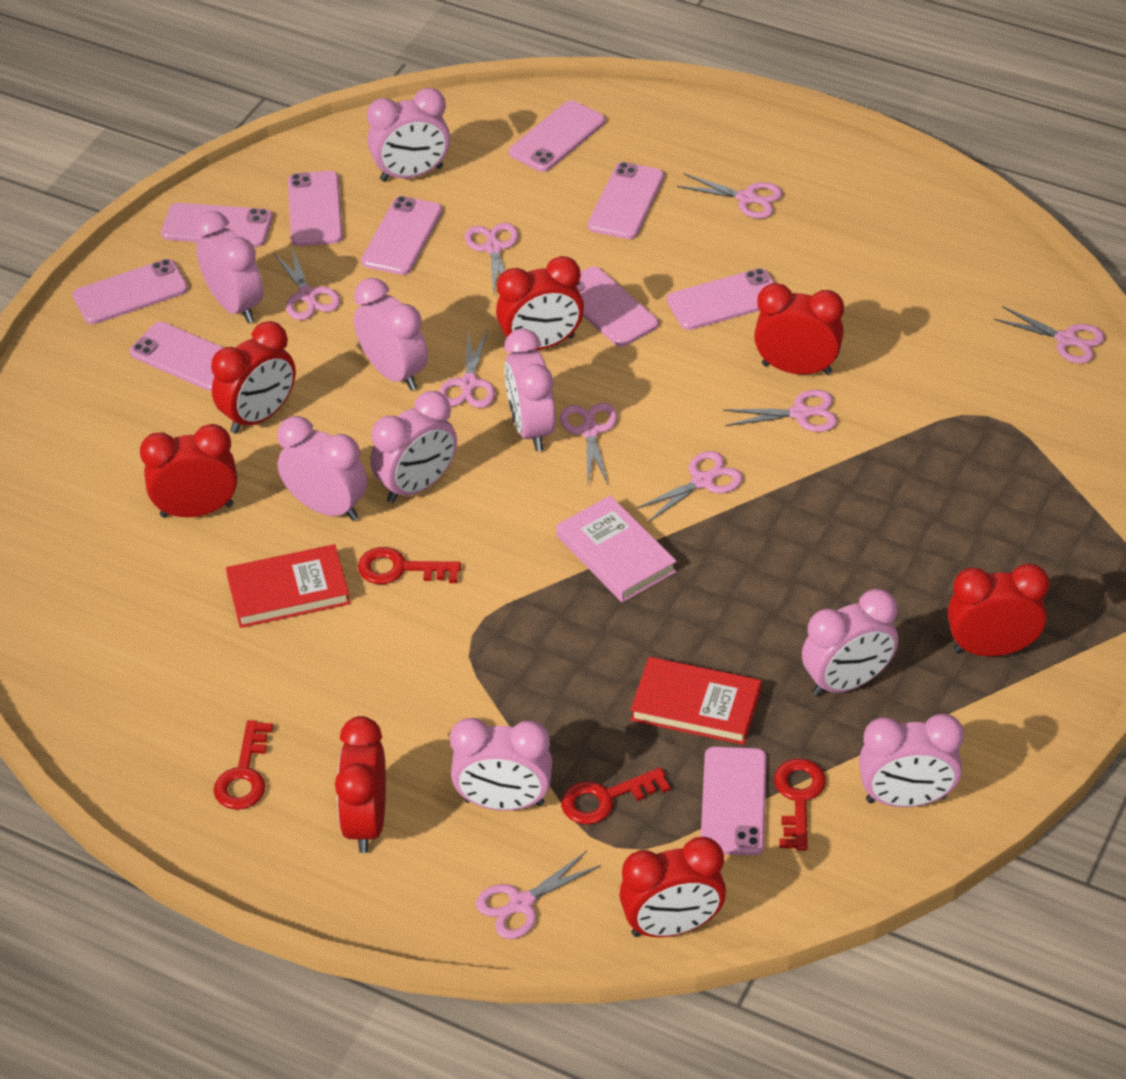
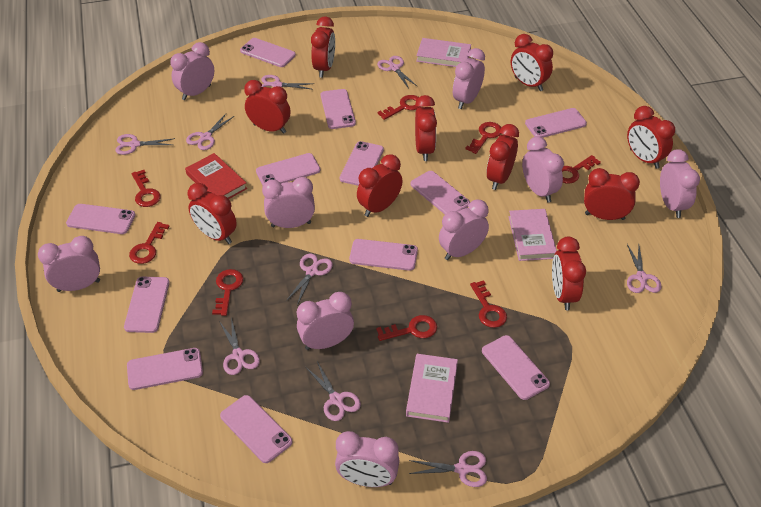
pink book: 1 -> 3
pink phone: 10 -> 12
red book: 2 -> 1
red clock: 7 -> 10
red key: 4 -> 8

